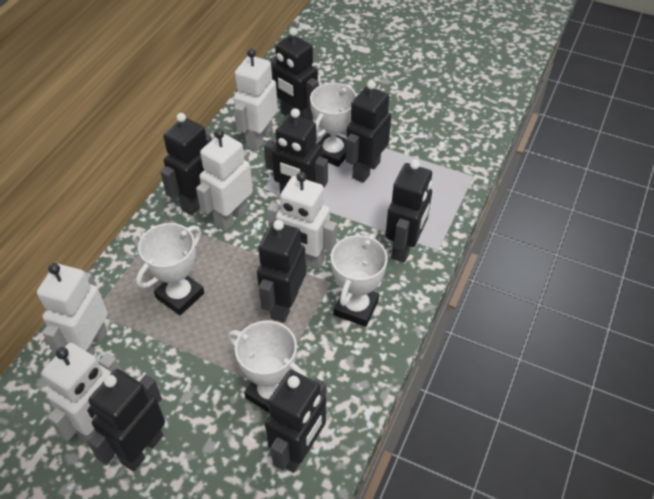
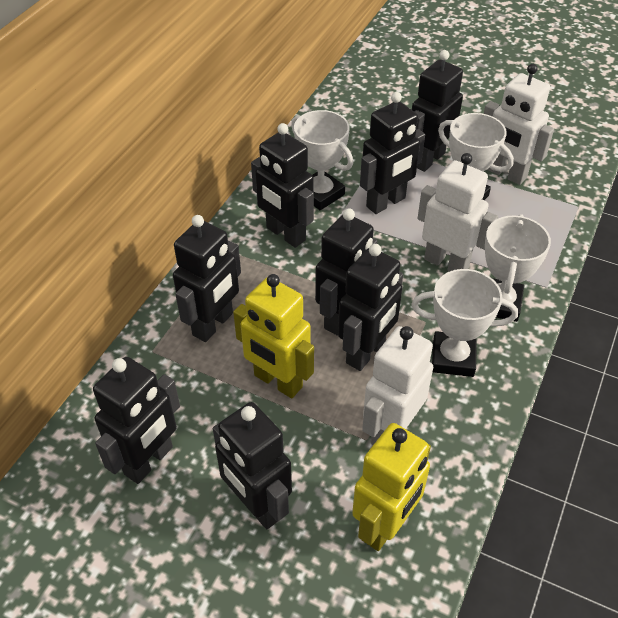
white robot: 5 -> 3
yellow robot: 0 -> 2

